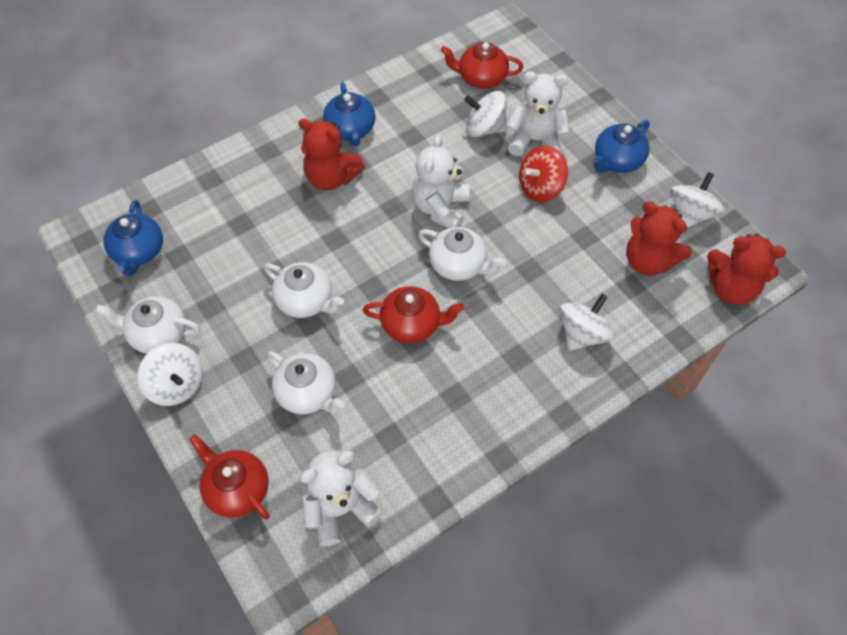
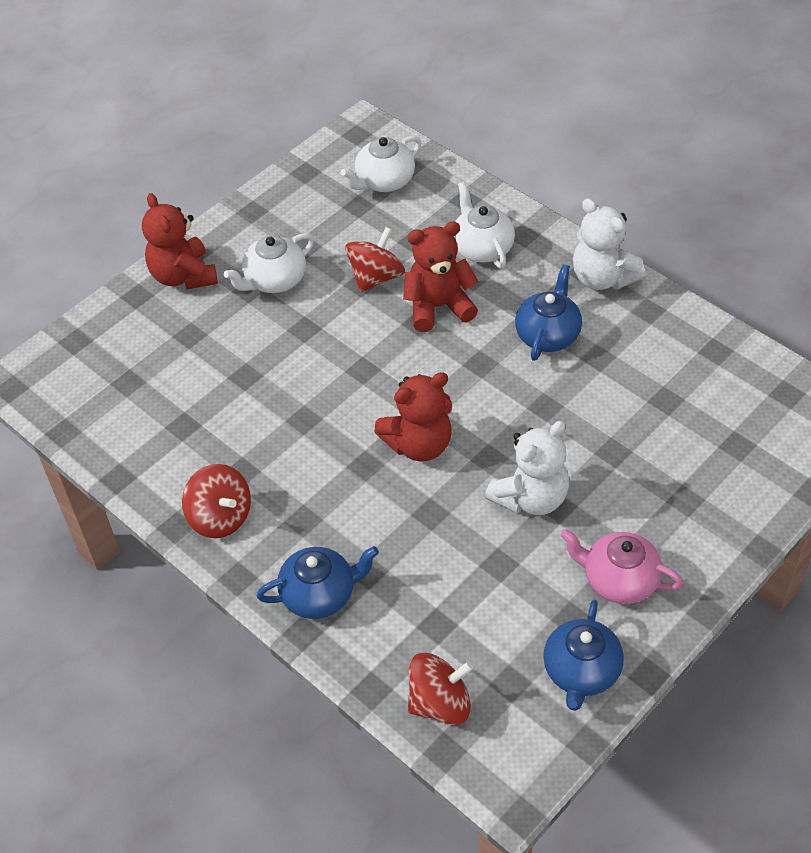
pink teapot: 0 -> 1
red spinning top: 1 -> 3
red teapot: 3 -> 0
white spinning top: 4 -> 0
white teapot: 4 -> 3
white teddy bear: 3 -> 2

